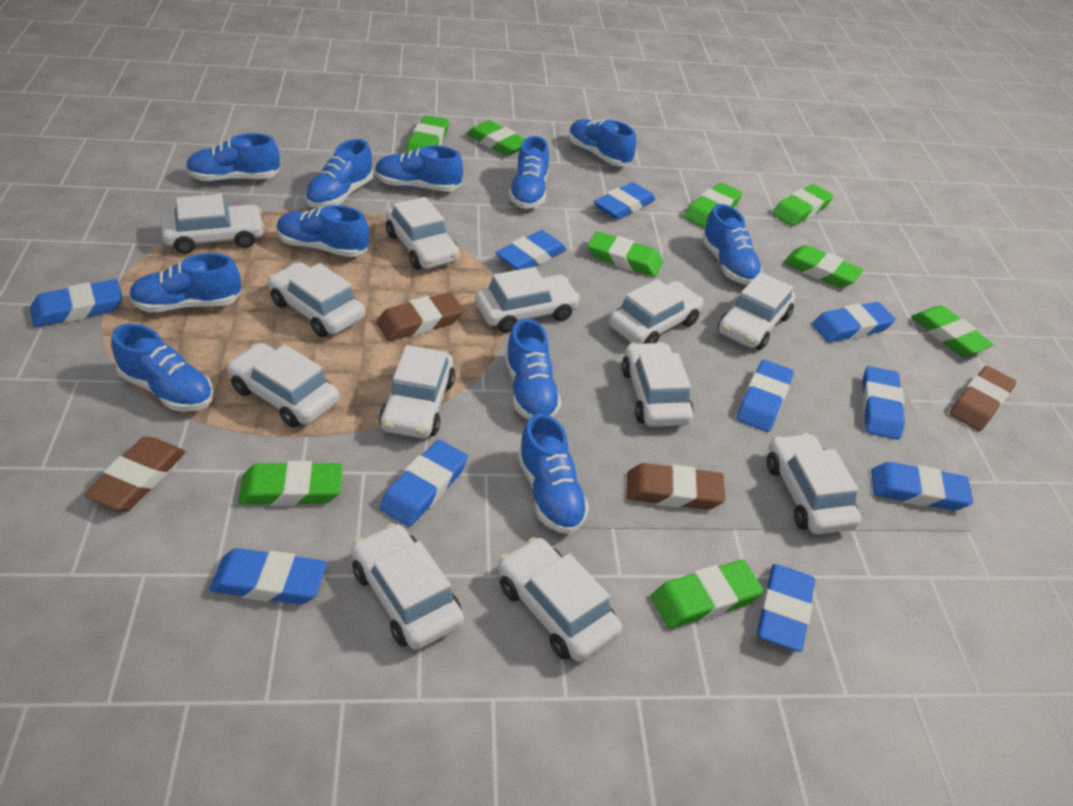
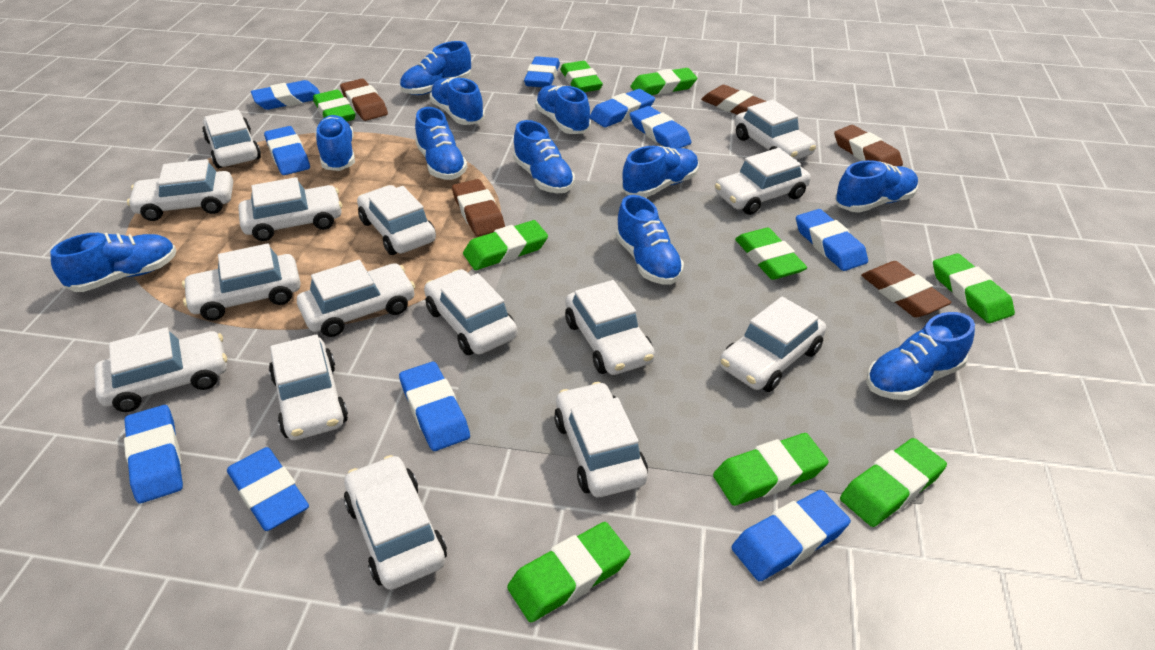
brown eraser: 4 -> 5
white car: 12 -> 15

